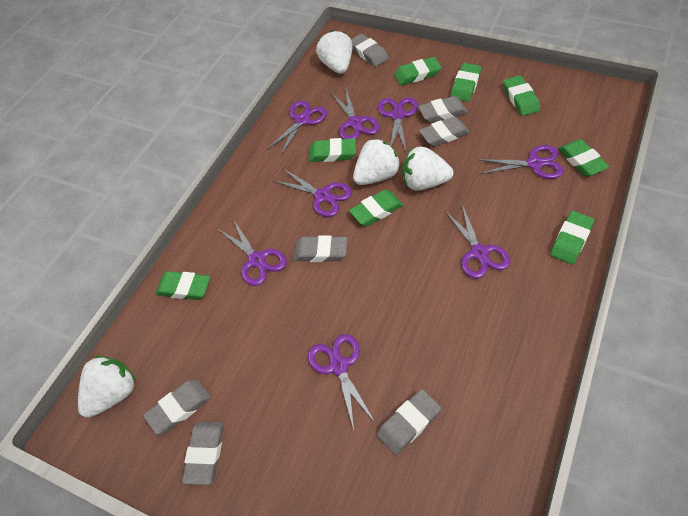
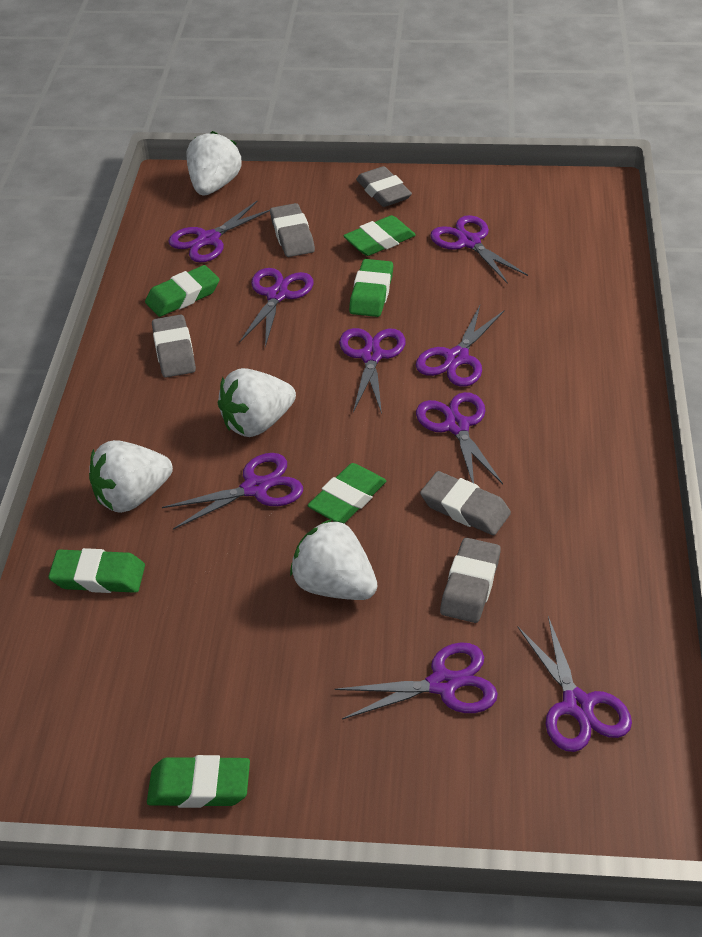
green eraser: 8 -> 6
grey eraser: 7 -> 5
purple scissors: 8 -> 9

